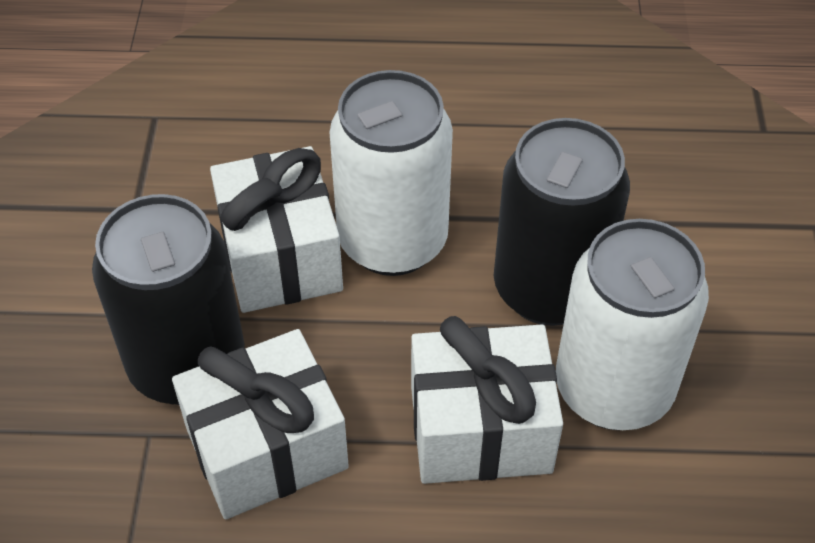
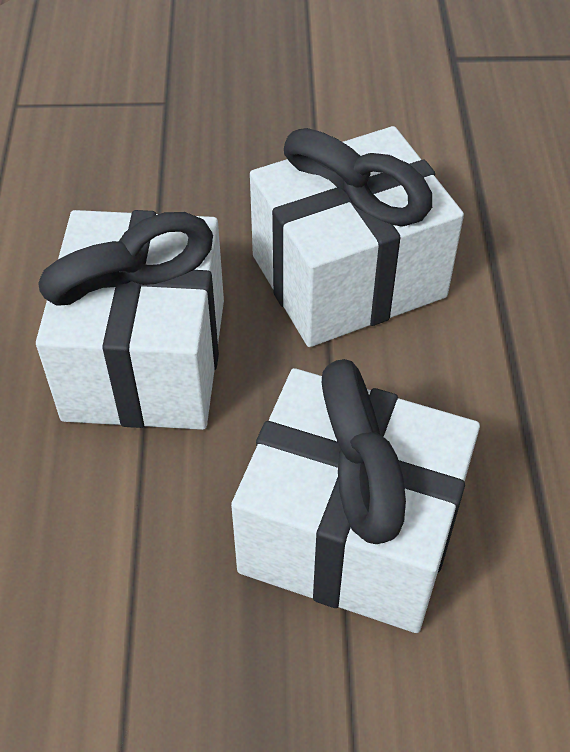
black can: 2 -> 0
white can: 2 -> 0

